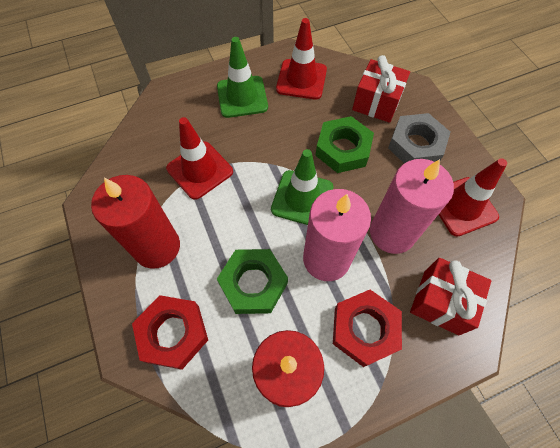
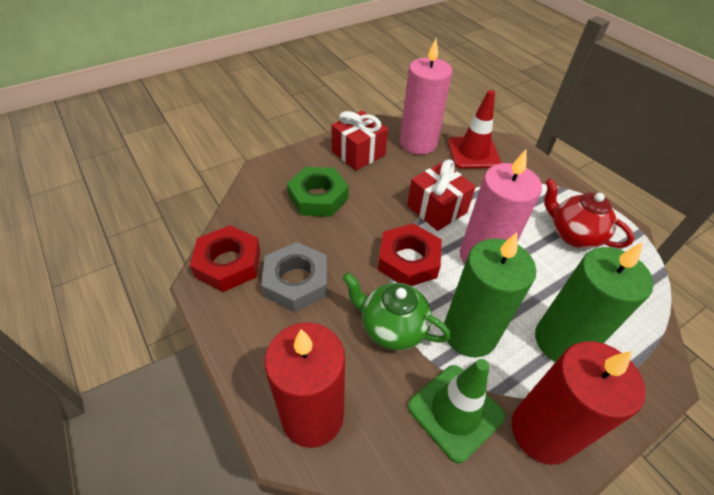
green candle: 0 -> 2
green nut: 2 -> 1
green teapot: 0 -> 1
green traffic cone: 2 -> 1
red teapot: 0 -> 1
red traffic cone: 3 -> 1

